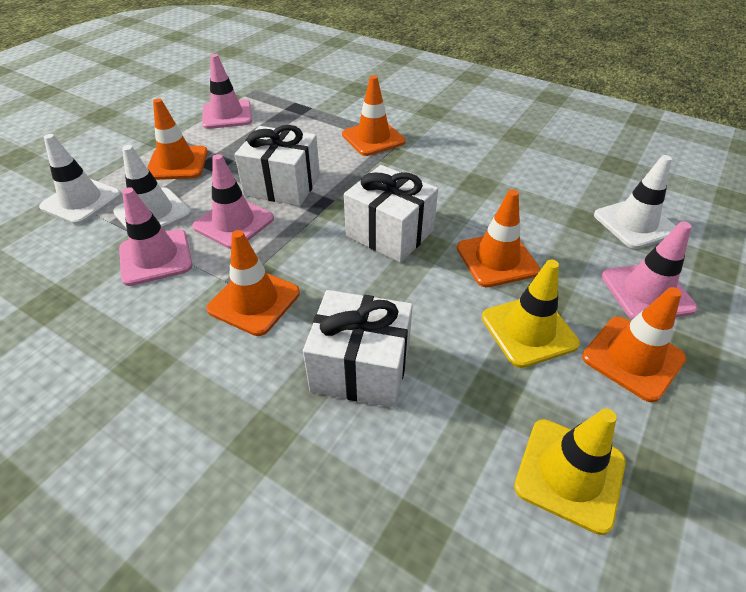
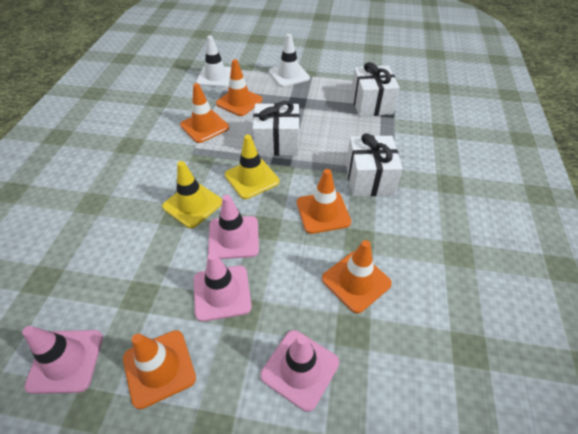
white traffic cone: 3 -> 2

